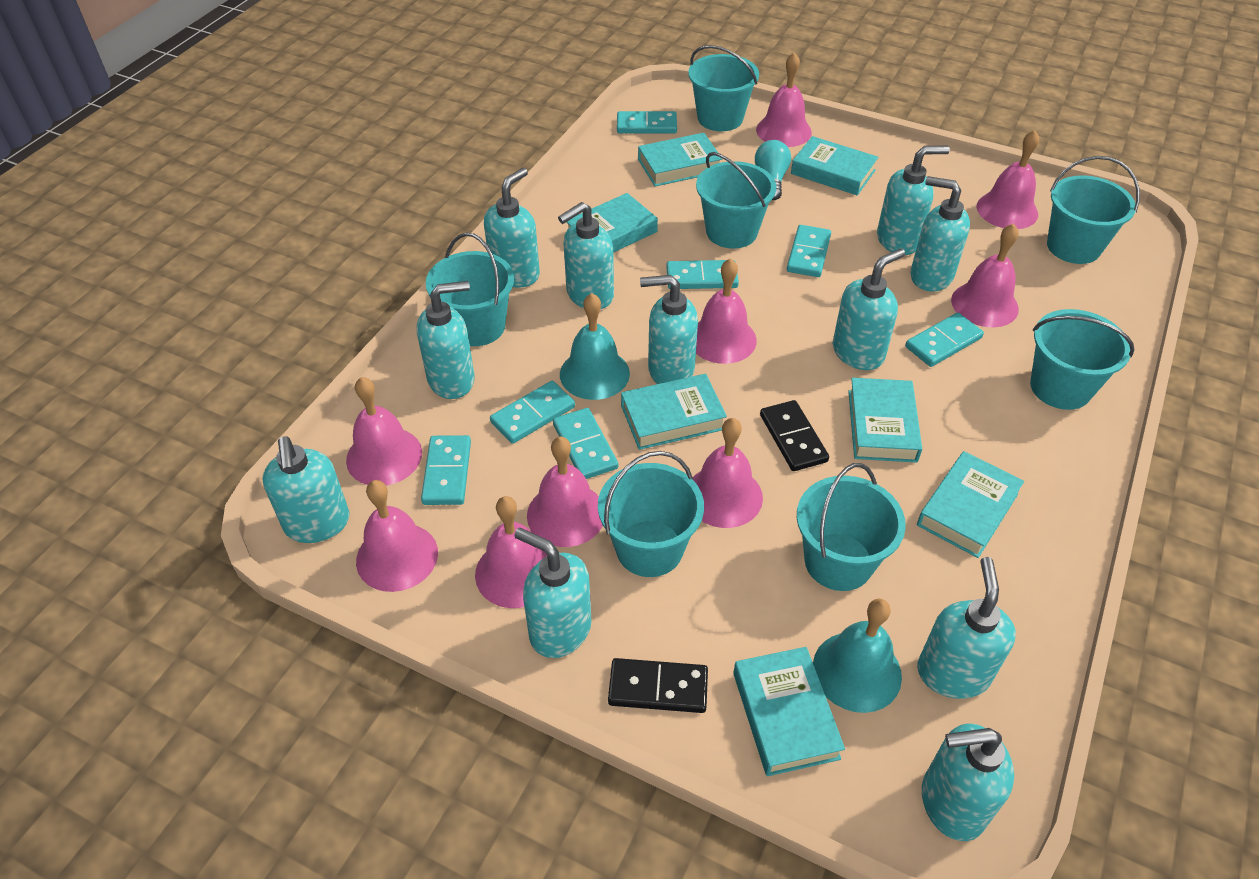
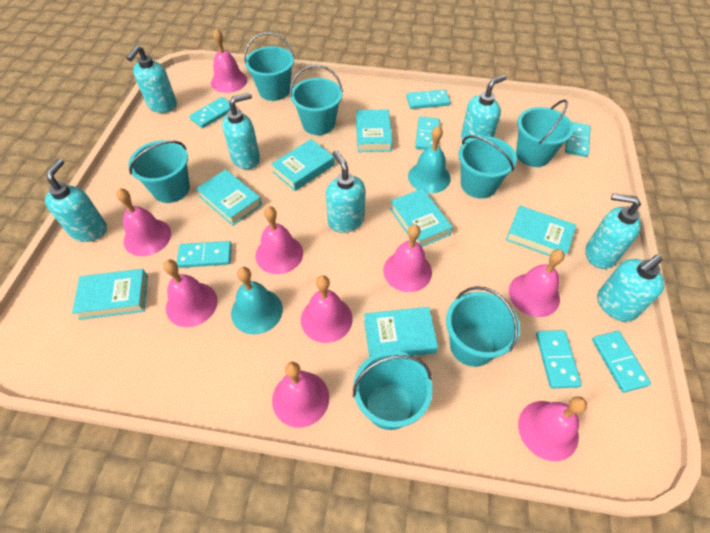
black domino: 2 -> 0
turquoise light bulb: 1 -> 0
turquoise soap dispenser: 11 -> 7

